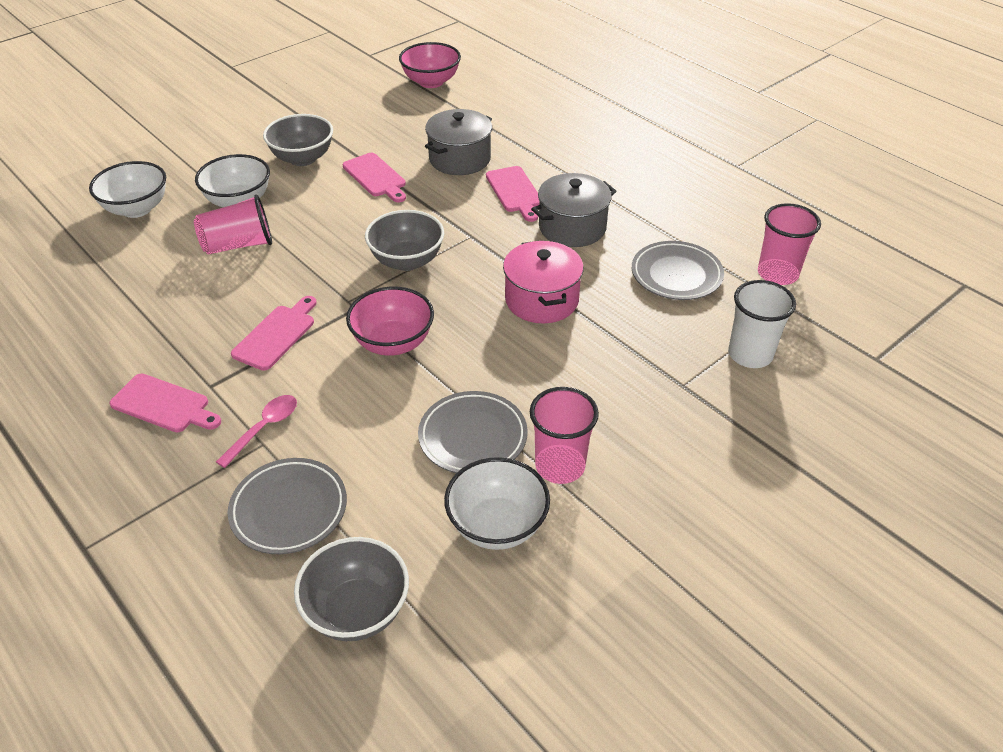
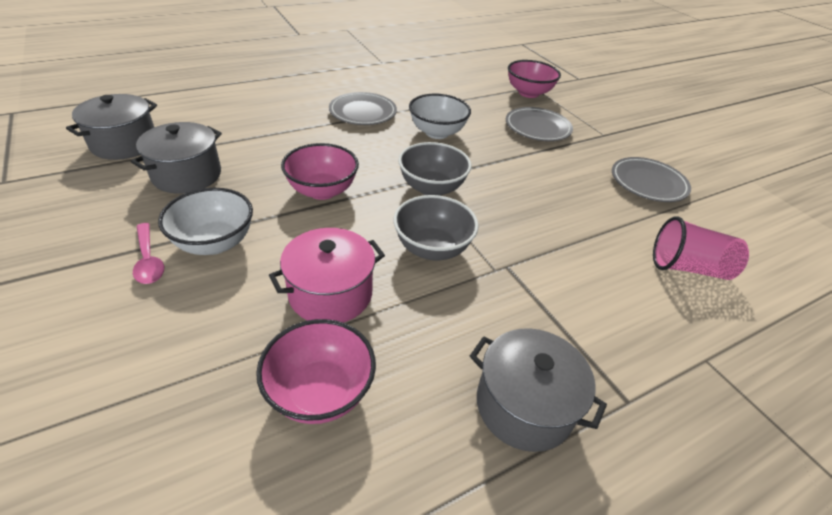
grey bowl: 3 -> 2
grey pot: 2 -> 3
pink bowl: 2 -> 3
pink cup: 3 -> 1
pink cutting board: 4 -> 0
white bowl: 3 -> 2
white cup: 1 -> 0

